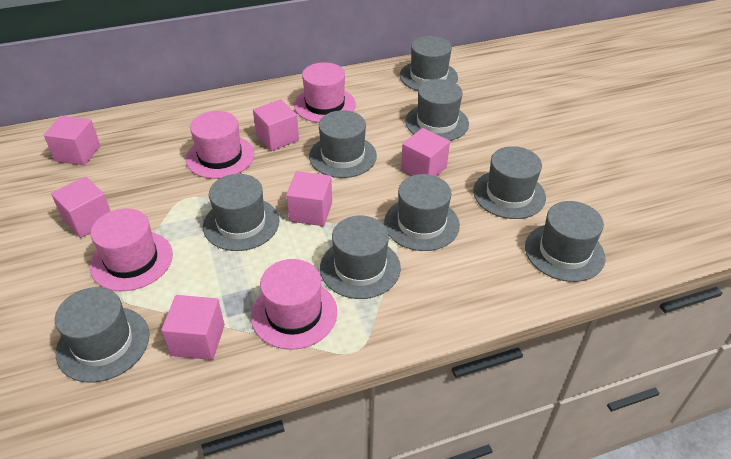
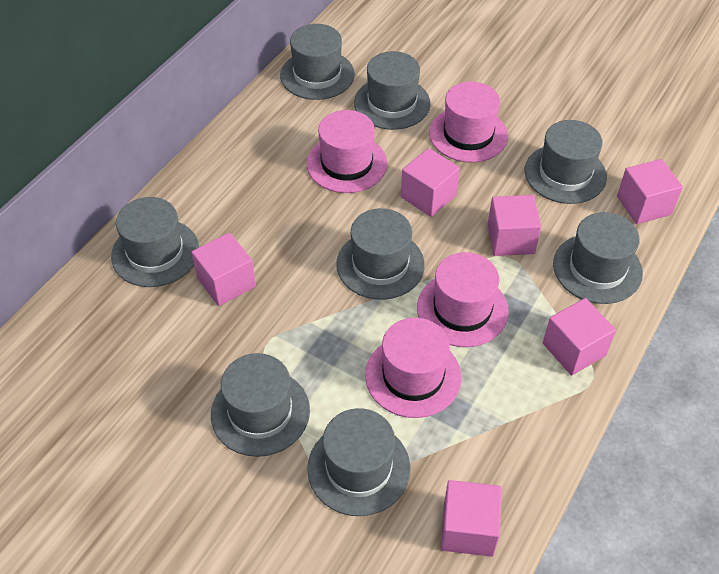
grey hat: 9 -> 8

